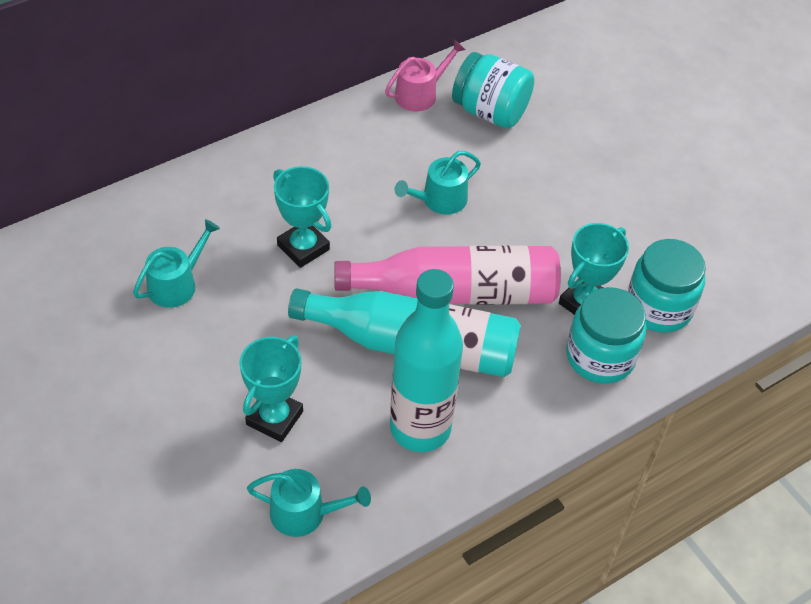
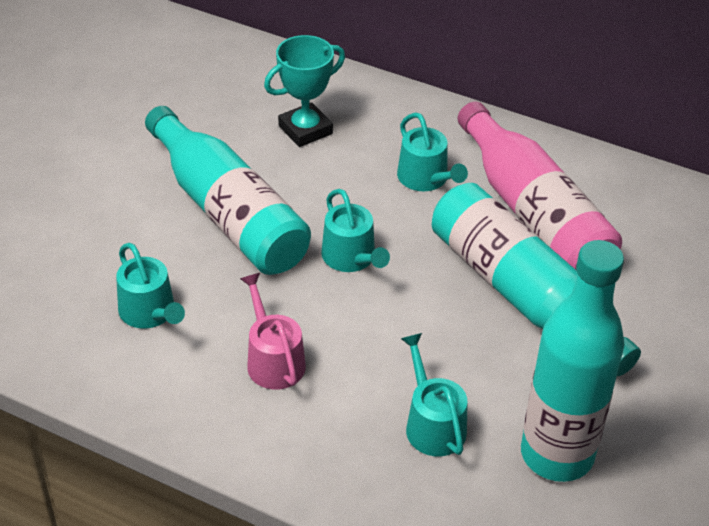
turquoise bottle: 2 -> 3
turquoise jar: 3 -> 0
turquoise trophy: 3 -> 1
turquoise watering can: 3 -> 4

